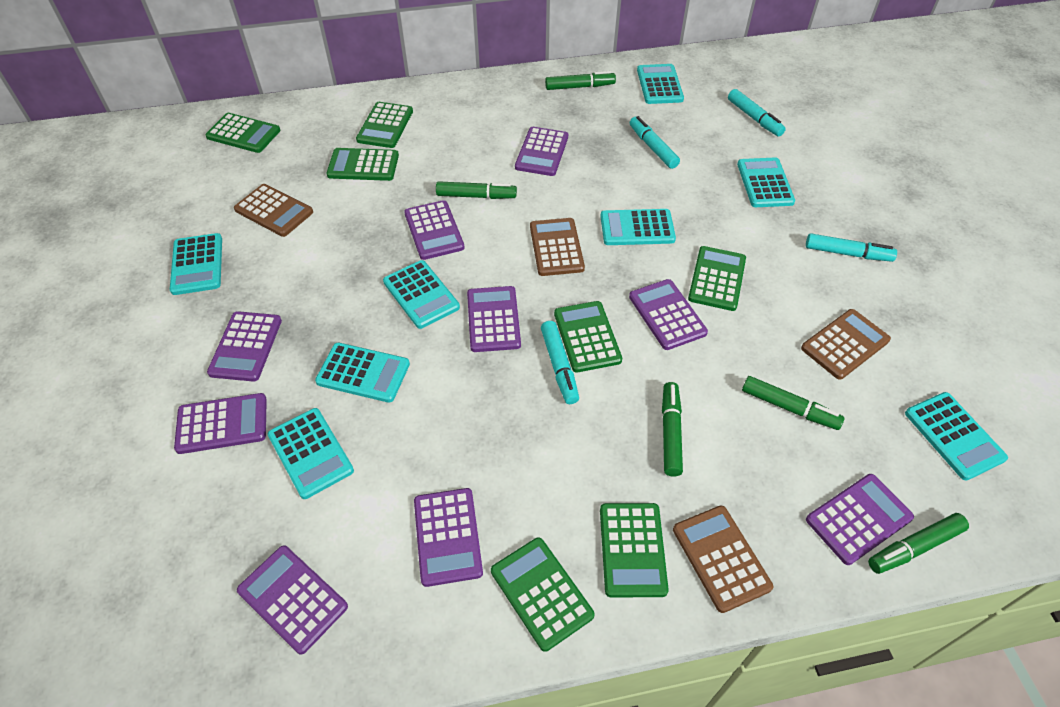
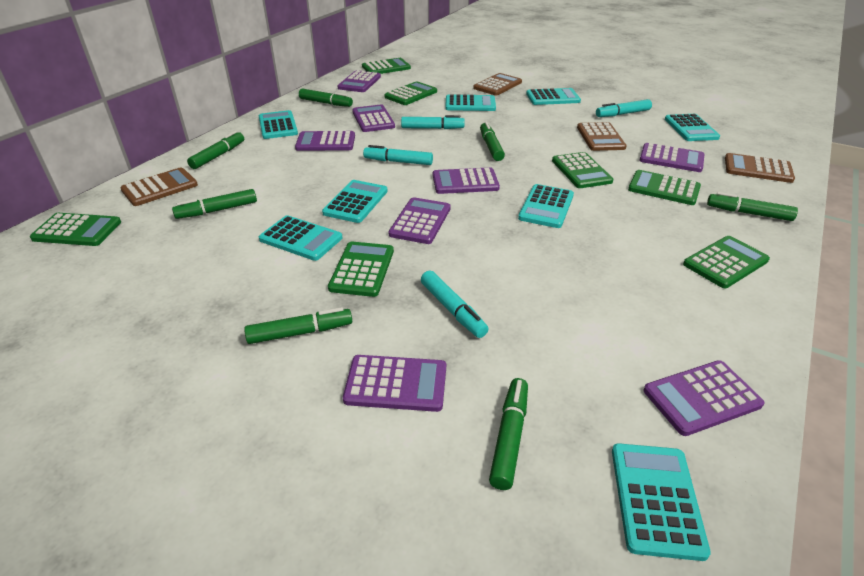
green marker: 5 -> 7
purple calculator: 9 -> 8

